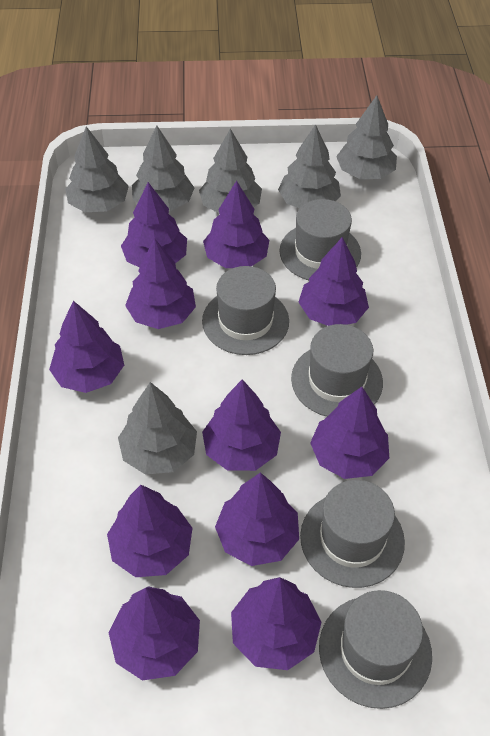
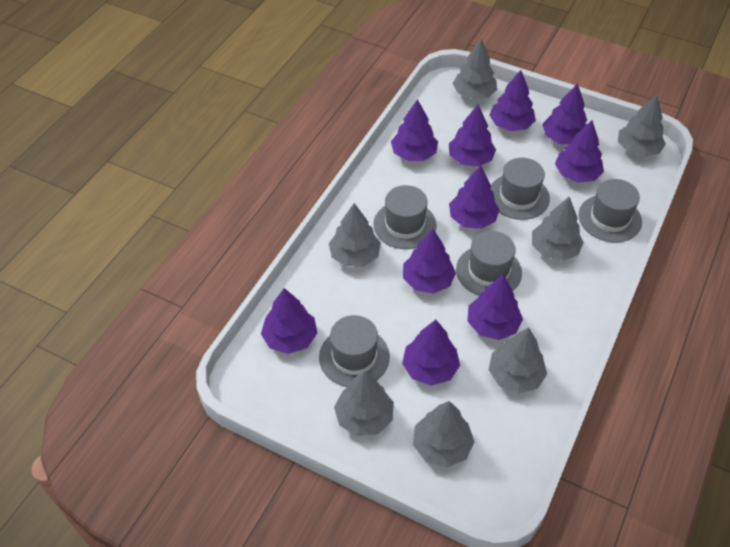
grey tree: 6 -> 7
purple tree: 11 -> 10

